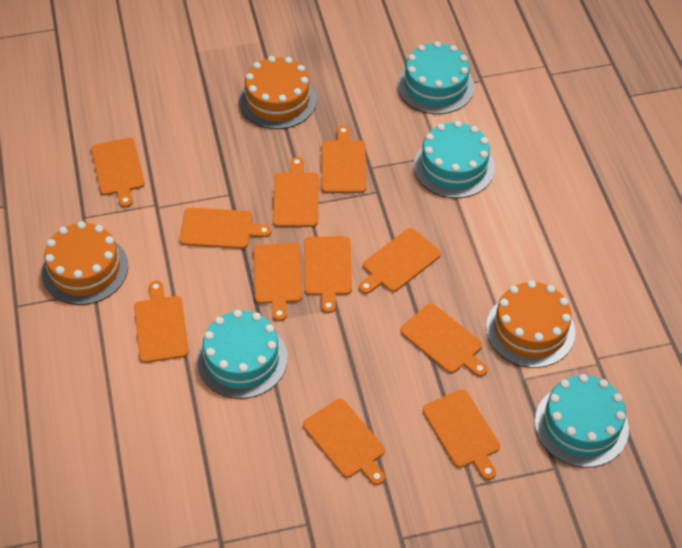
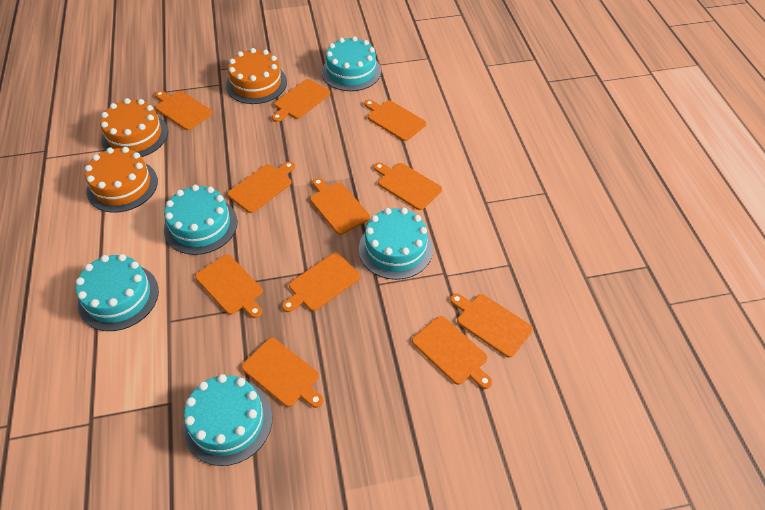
turquoise cake: 4 -> 5

